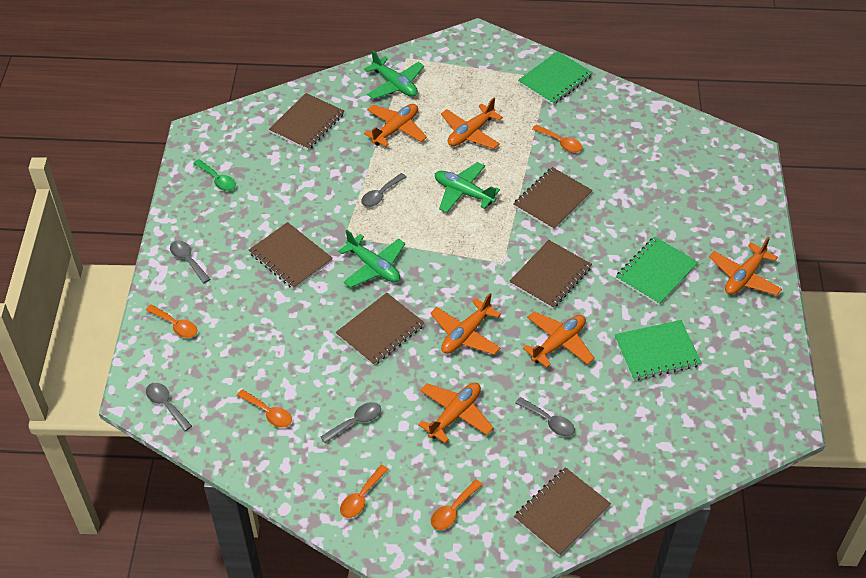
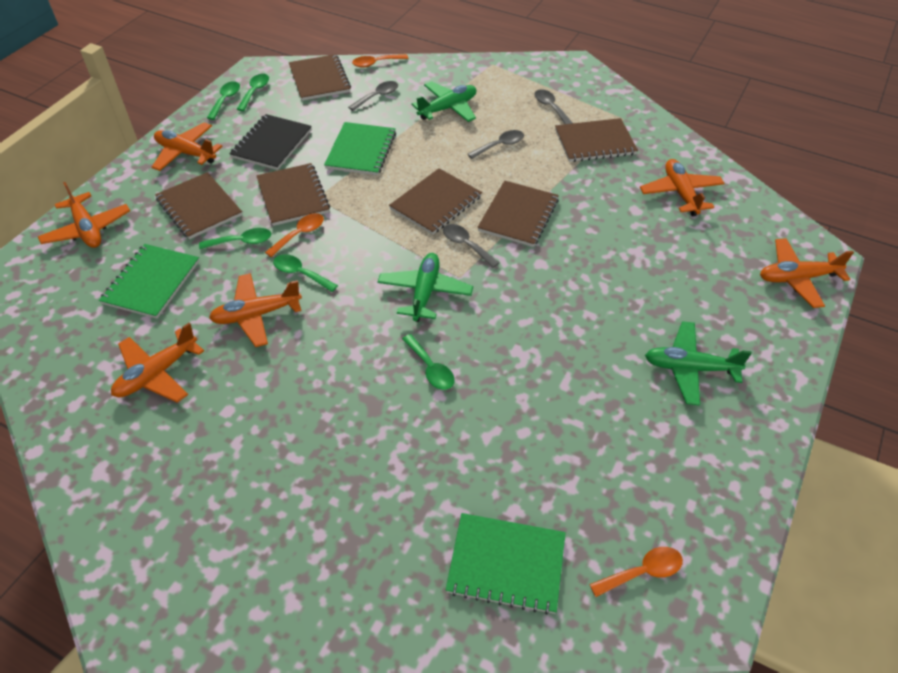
black notebook: 0 -> 1
green spoon: 1 -> 5
grey spoon: 5 -> 4
orange spoon: 5 -> 3

